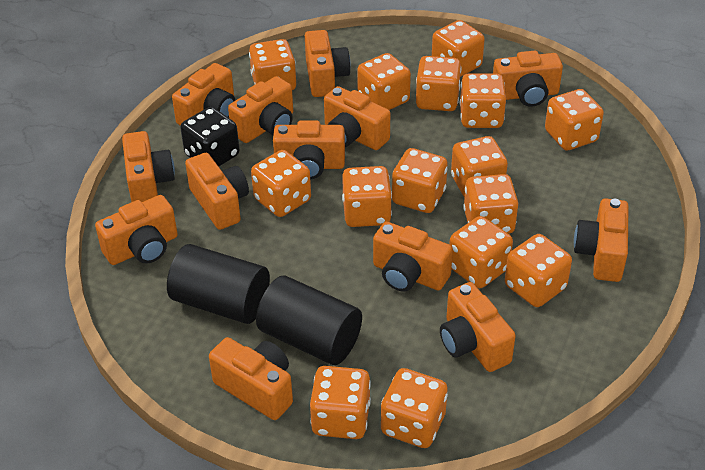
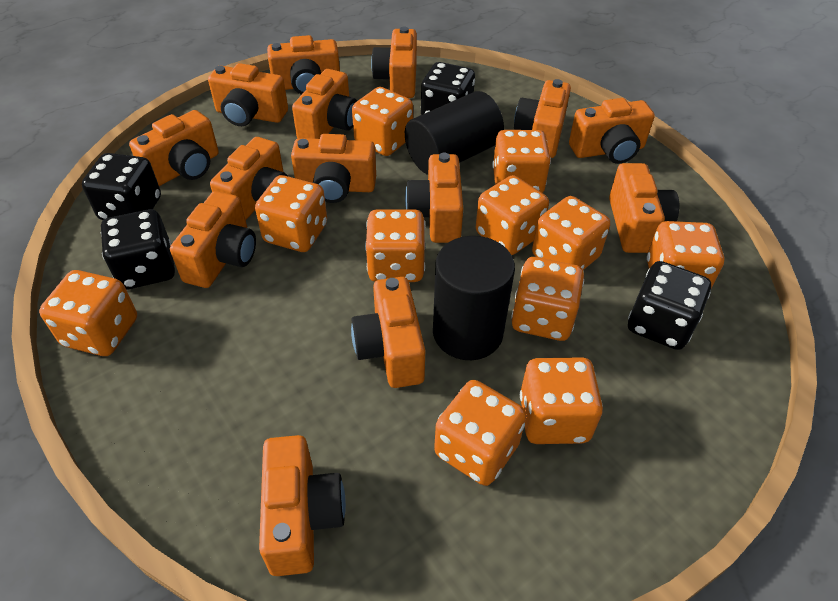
black dice: 1 -> 4
orange camera: 13 -> 14
orange dice: 15 -> 11

